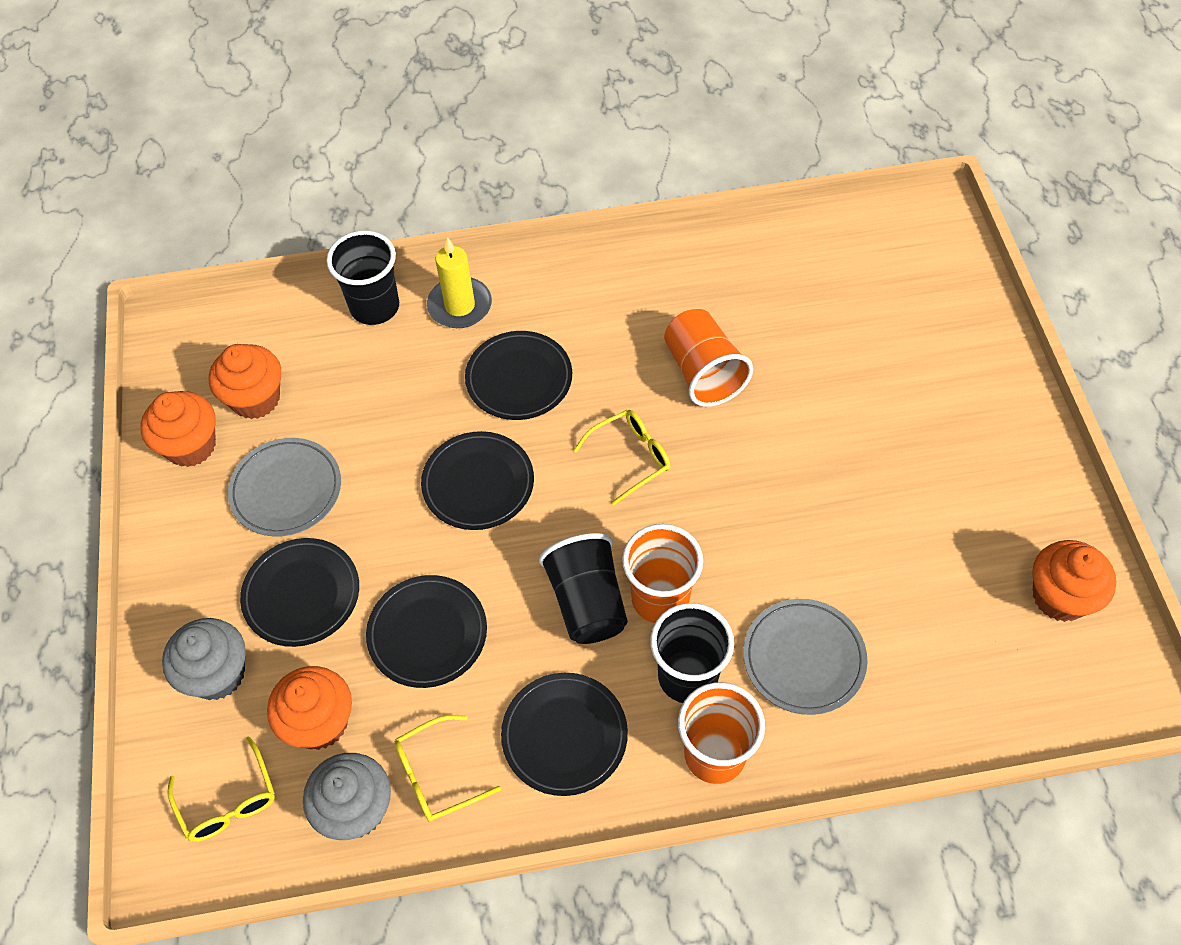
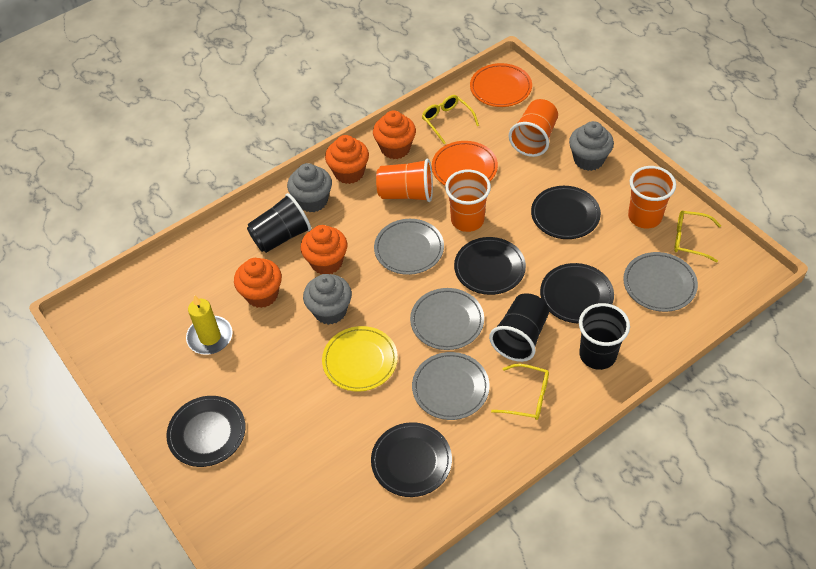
grey cupcake: 2 -> 3
grey plate: 2 -> 4
orange cup: 3 -> 4
orange plate: 0 -> 2
yellow plate: 0 -> 1

